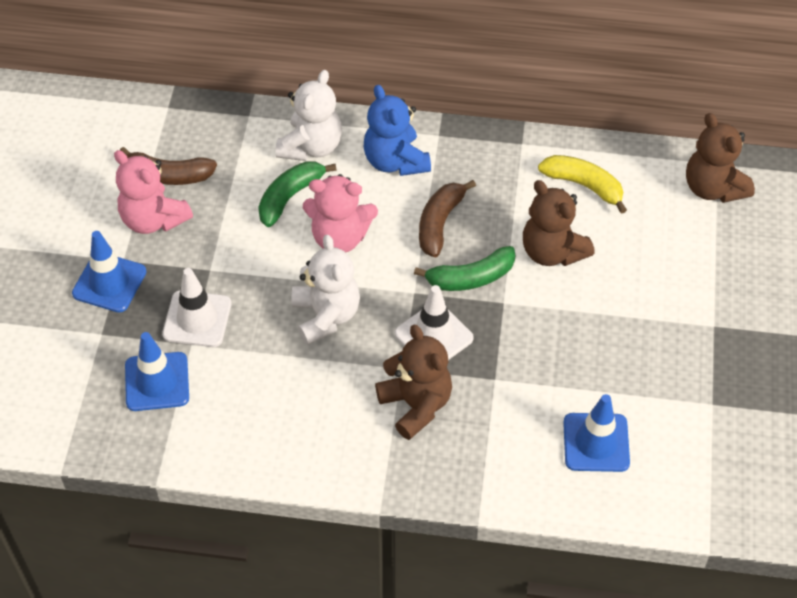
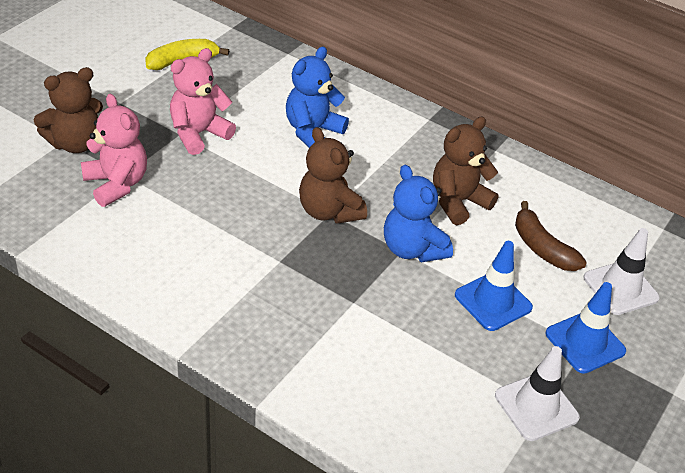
blue teddy bear: 1 -> 2
blue traffic cone: 3 -> 2
brown banana: 2 -> 1
green banana: 2 -> 0
white teddy bear: 2 -> 0

